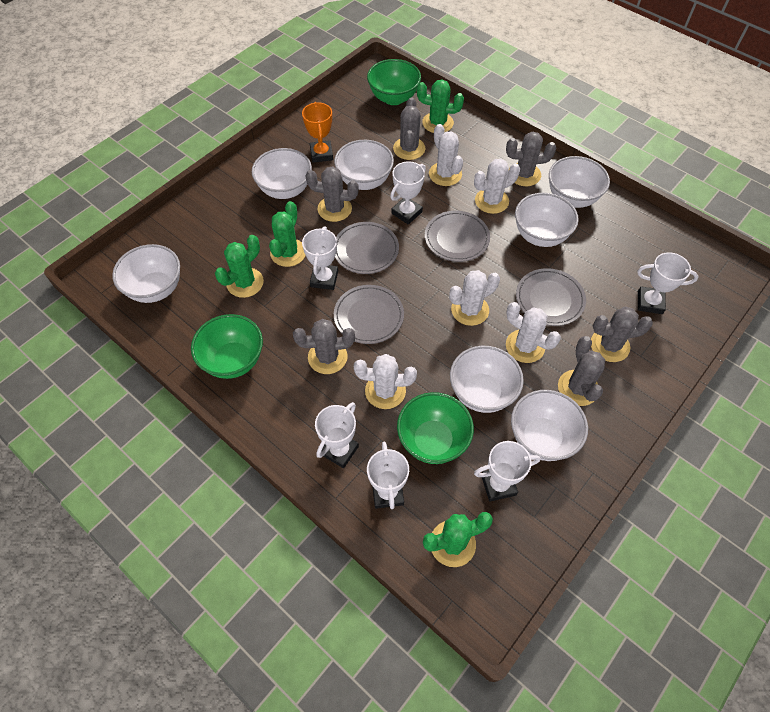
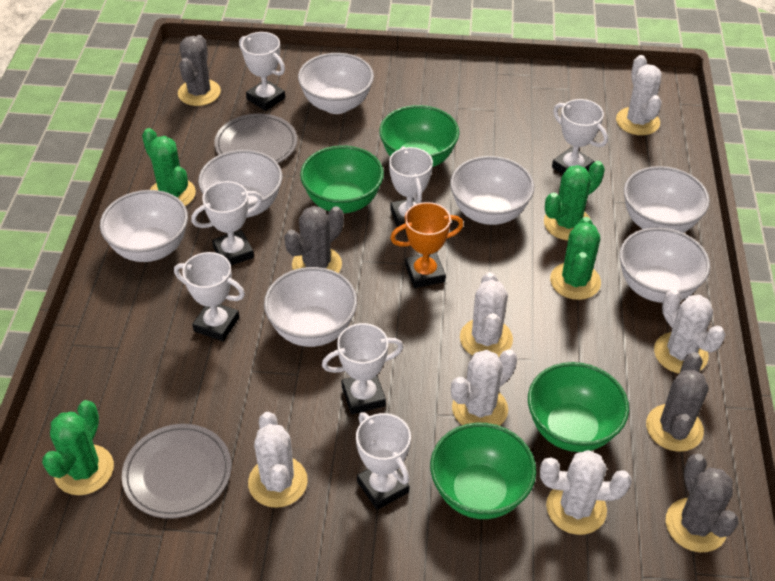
green bowl: 3 -> 4
grey cactus: 6 -> 4
grey plate: 4 -> 2
white cactus: 5 -> 6
white trophy: 6 -> 7

